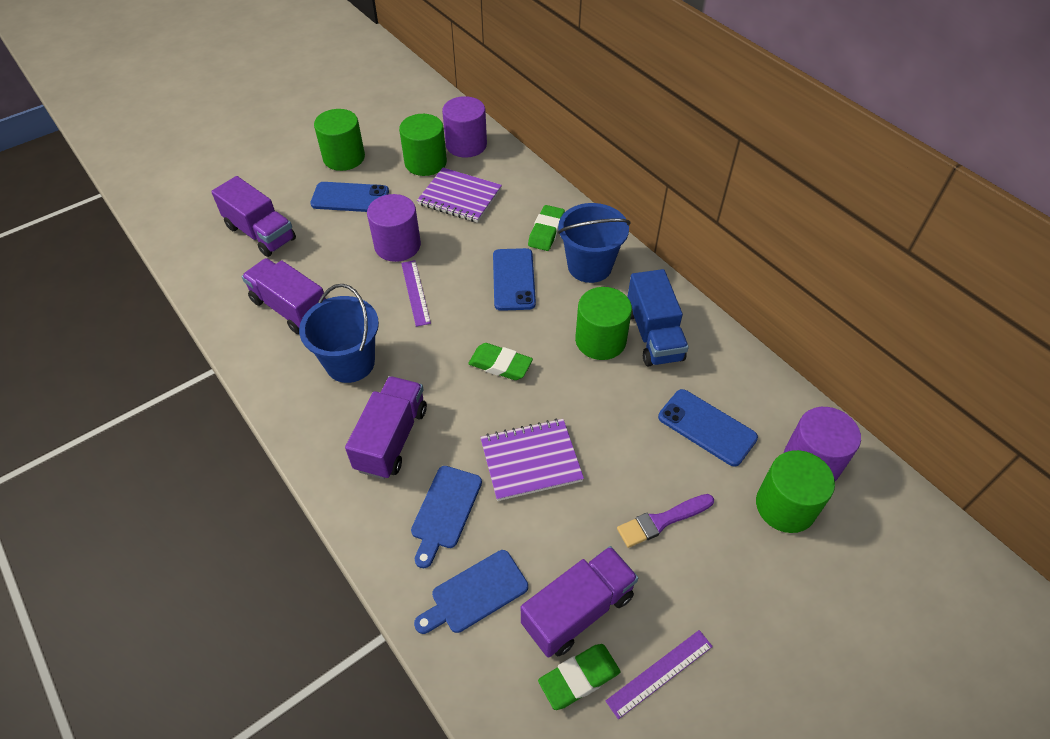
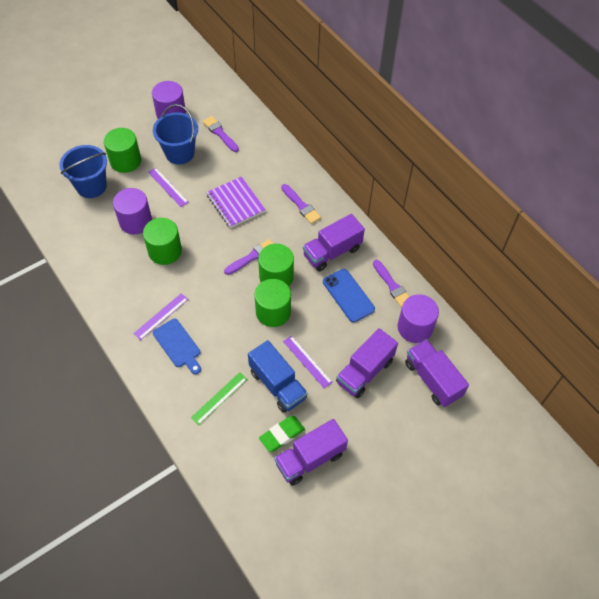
blue cutting board: 2 -> 1
blue phone: 3 -> 1
green eraser: 3 -> 1
green ruler: 0 -> 1
purple brush: 1 -> 4
purple notebook: 2 -> 1
purple ruler: 2 -> 3

